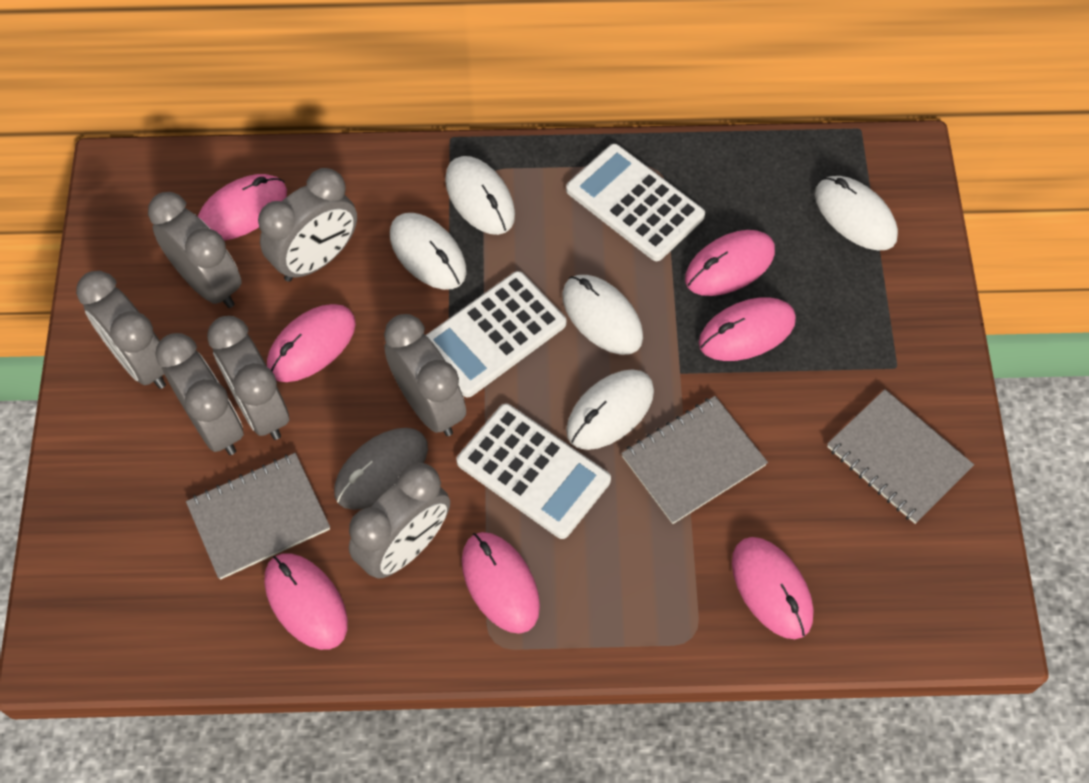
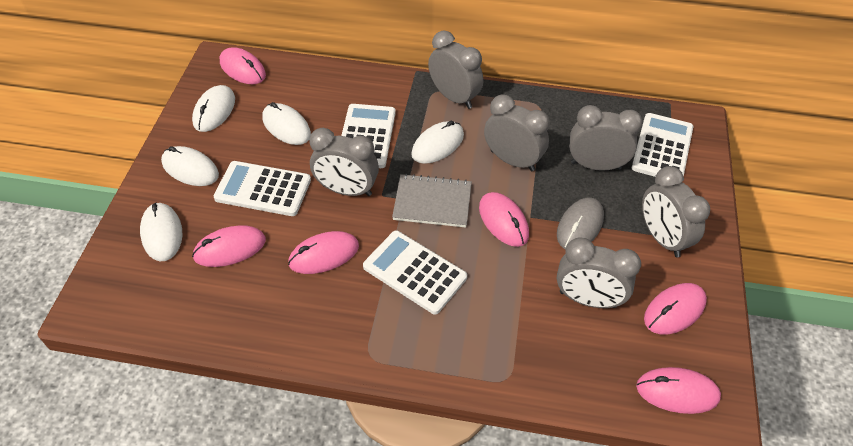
grey clock: 7 -> 6
grey notebook: 3 -> 1
pink mouse: 7 -> 6
white calculator: 3 -> 4

